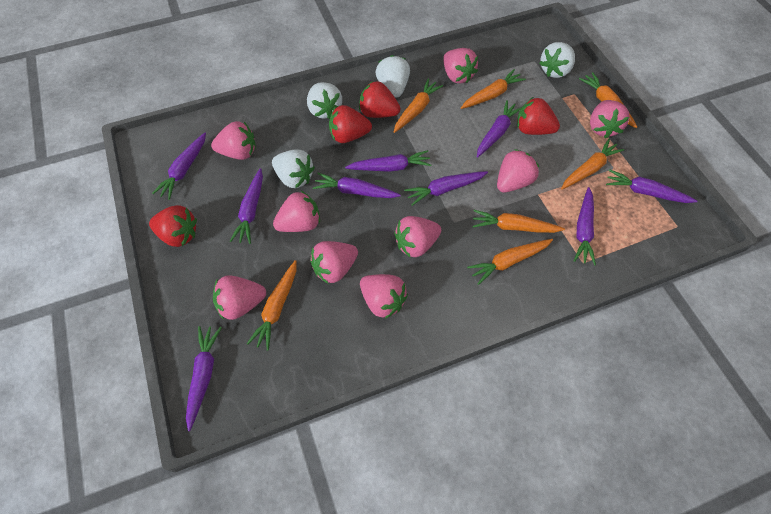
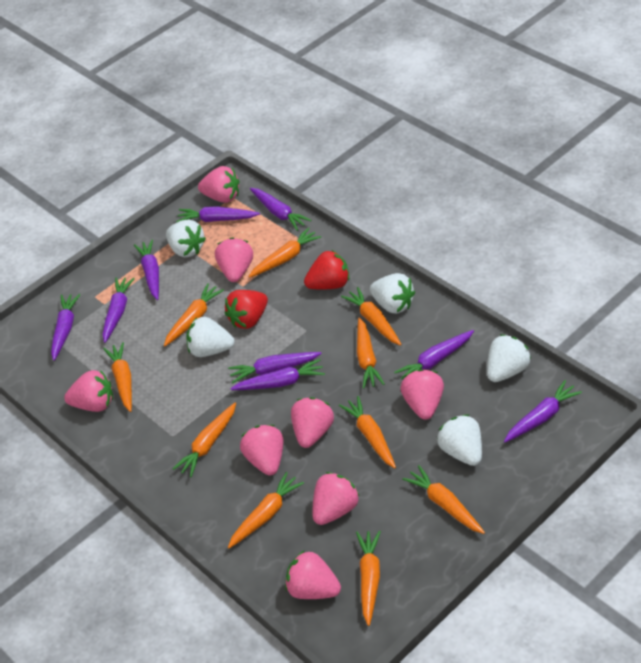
orange carrot: 7 -> 10
pink strawberry: 9 -> 8
red strawberry: 4 -> 2
white strawberry: 4 -> 5

